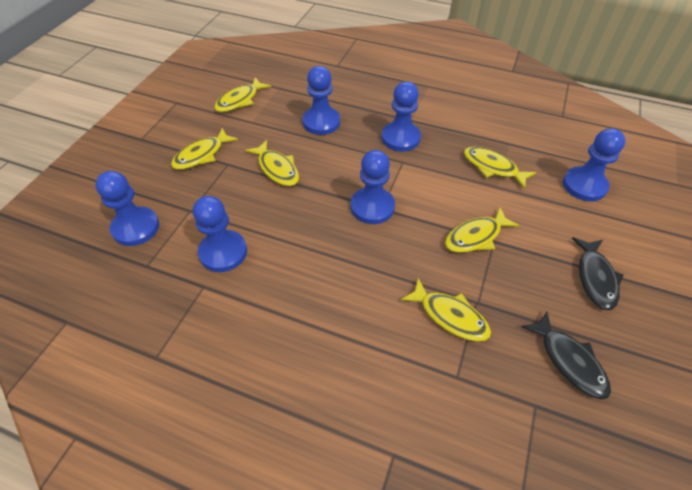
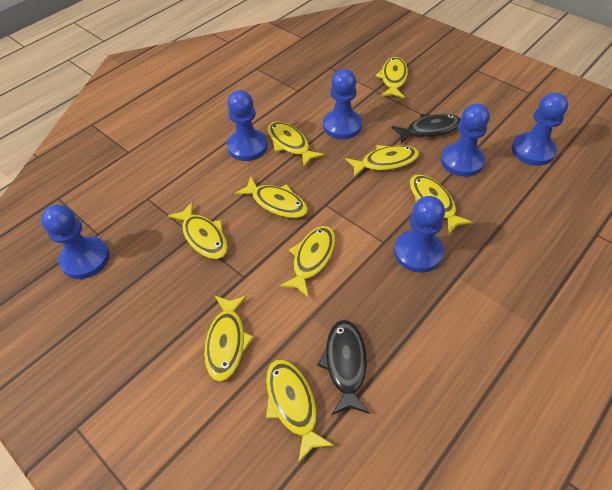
yellow fish: 6 -> 9

